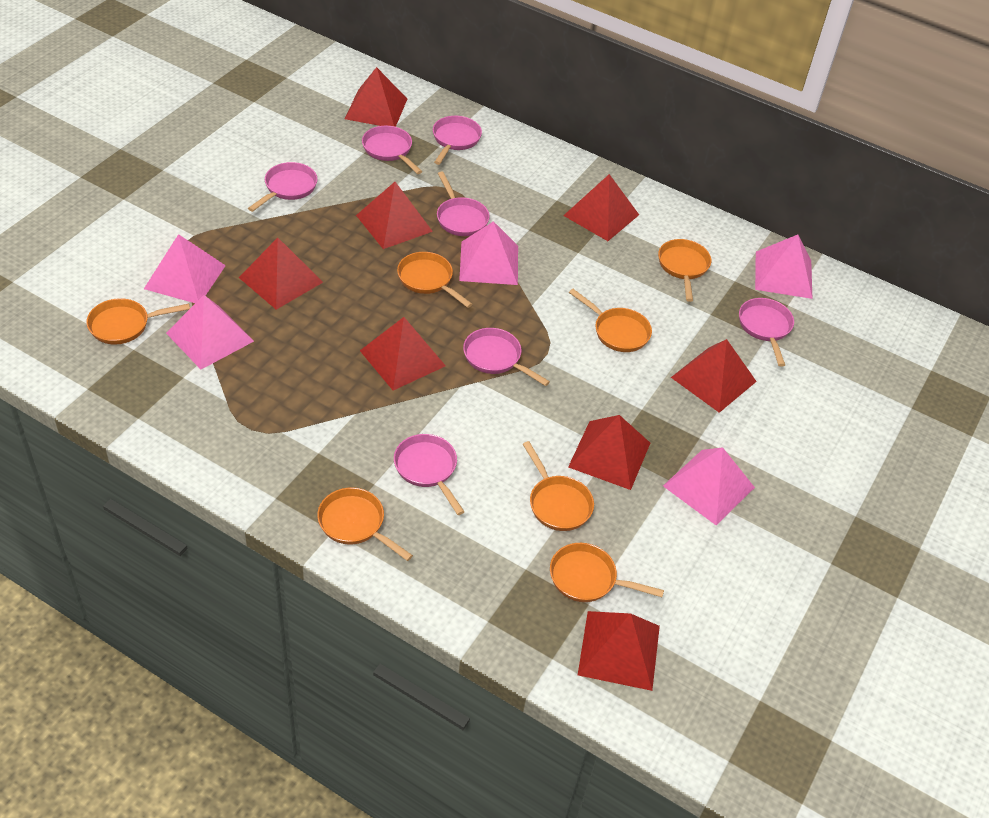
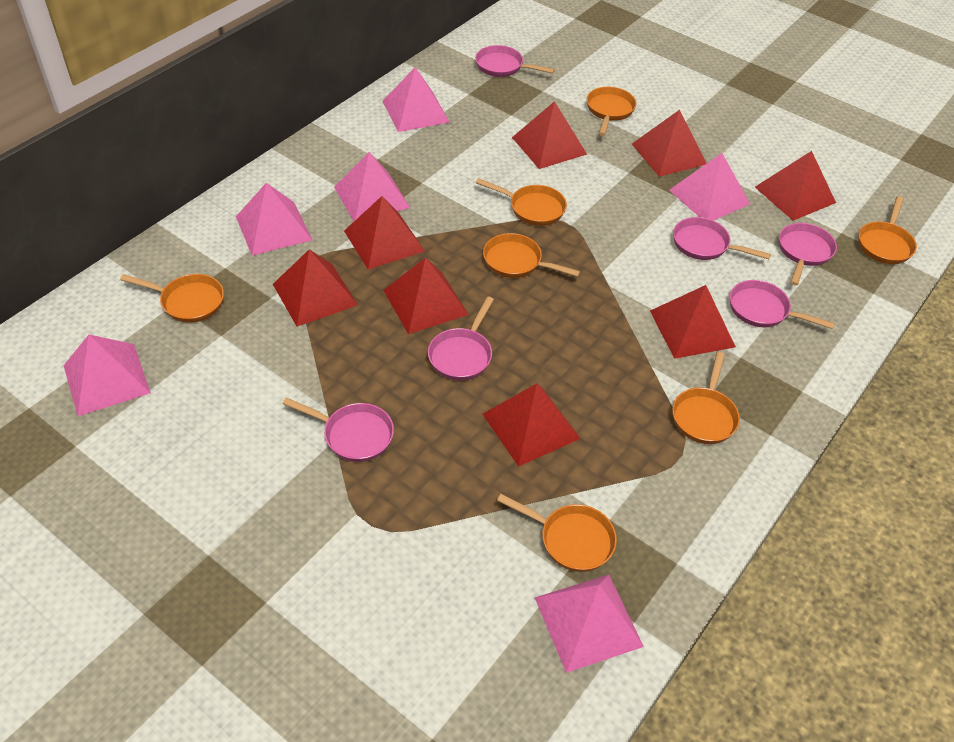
pink pan: 7 -> 6
pink pyramid: 5 -> 6

